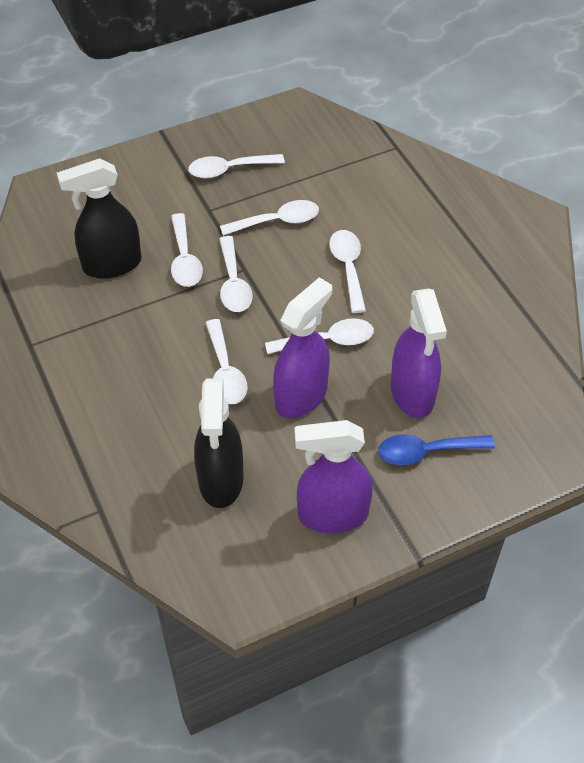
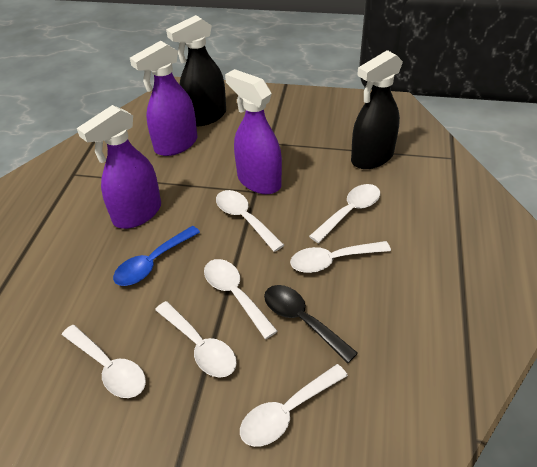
black spoon: 0 -> 1

